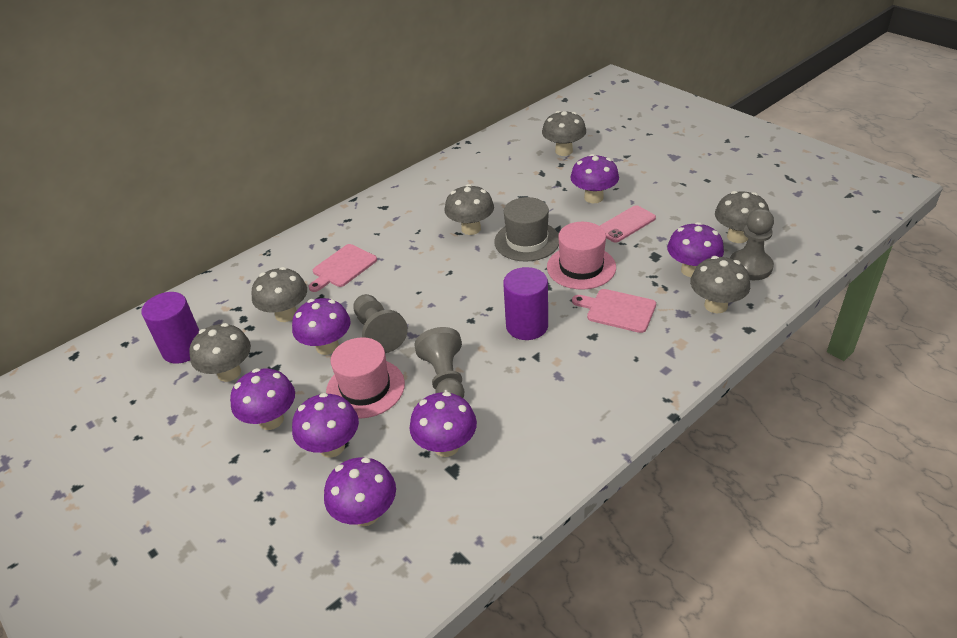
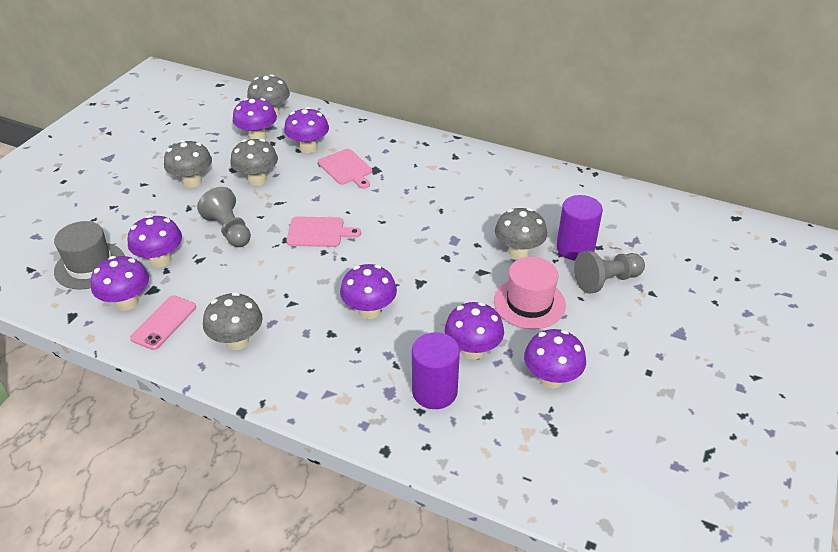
grey mushroom: 6 -> 5
grey pawn: 3 -> 2
pink hat: 2 -> 1

